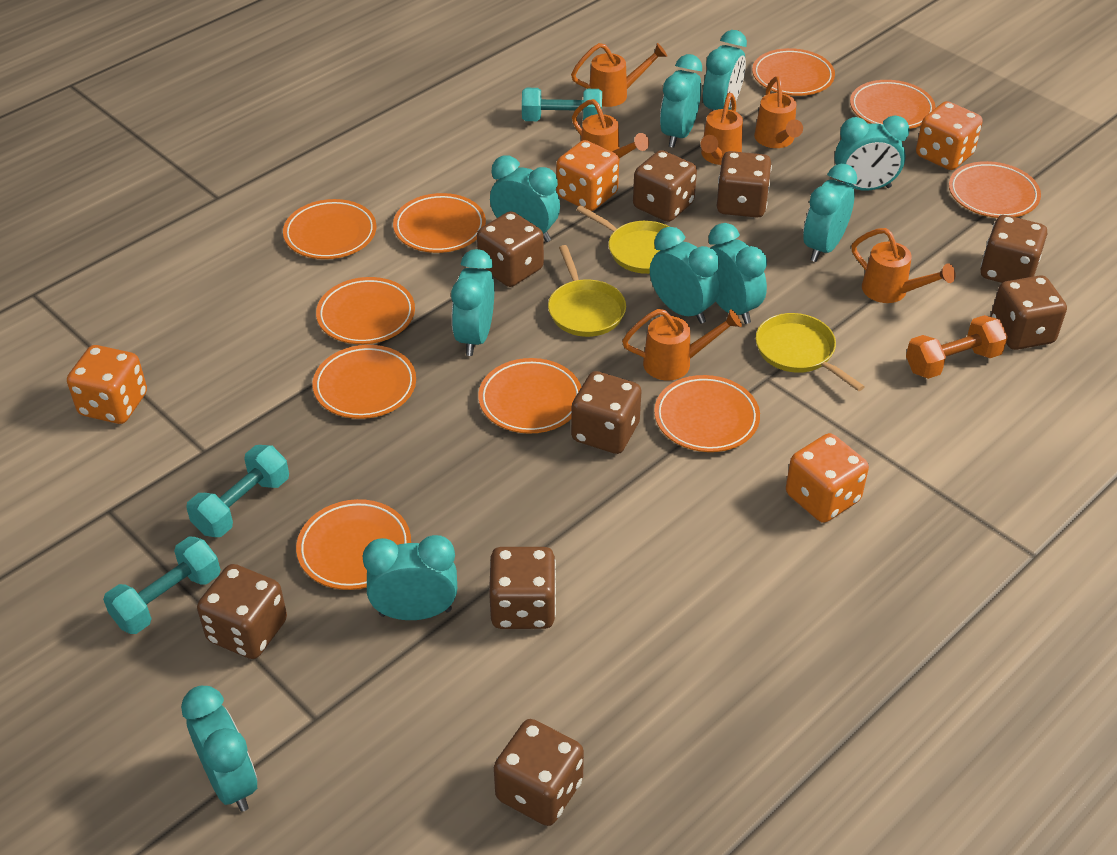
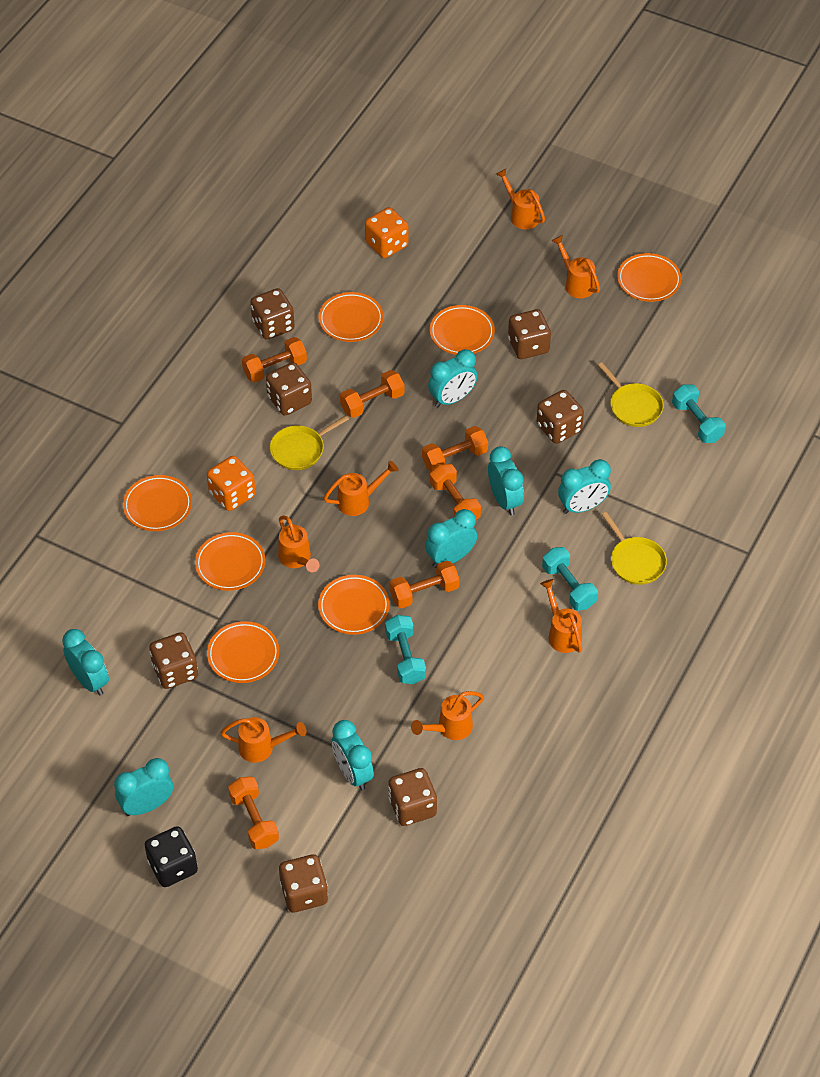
black dice: 0 -> 1
brown dice: 9 -> 7
orange dice: 4 -> 2
orange dumbbell: 1 -> 6
orange plate: 10 -> 7
orange watering can: 6 -> 7
turquoise clock: 10 -> 7

